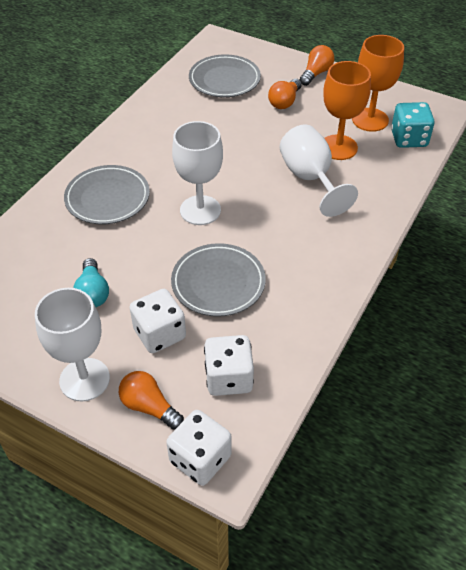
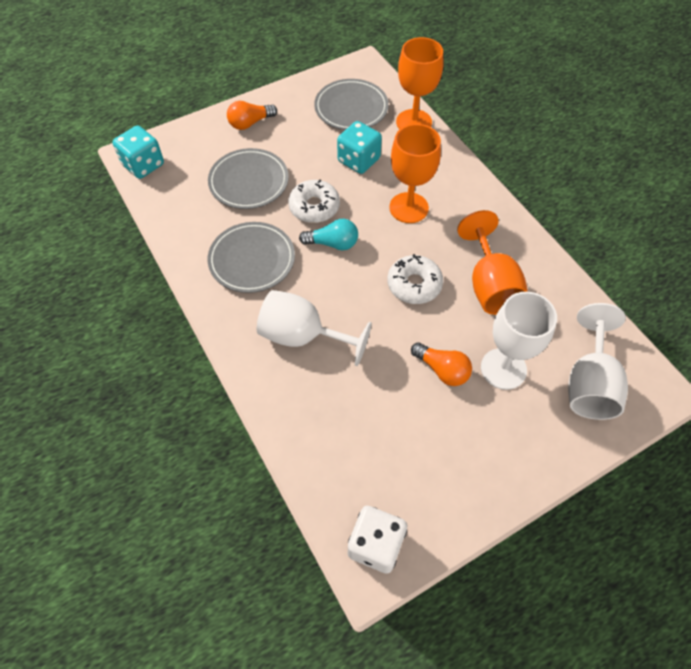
orange goblet: 2 -> 3
orange light bulb: 3 -> 2
turquoise dice: 1 -> 2
white dice: 3 -> 1
white donut: 0 -> 2

